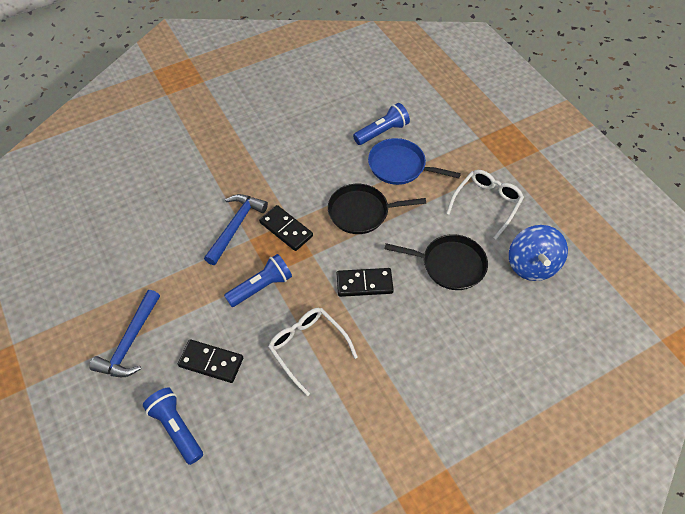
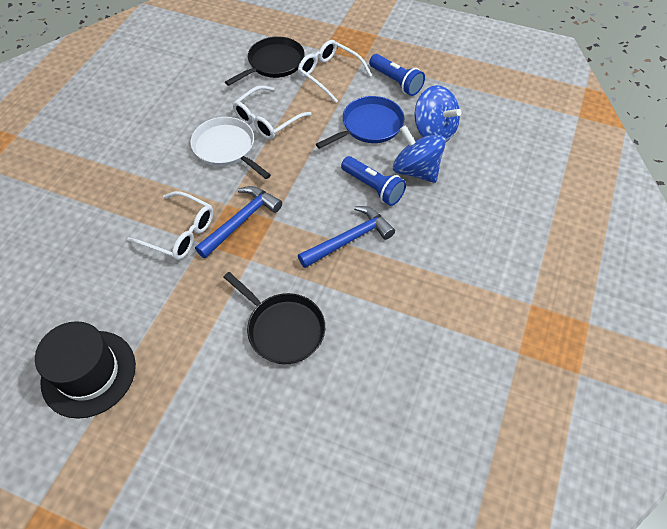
black domino: 3 -> 0
black hat: 0 -> 1
blue flashlight: 3 -> 2
blue spinning top: 1 -> 2
white glasses: 2 -> 3
white pan: 0 -> 1

